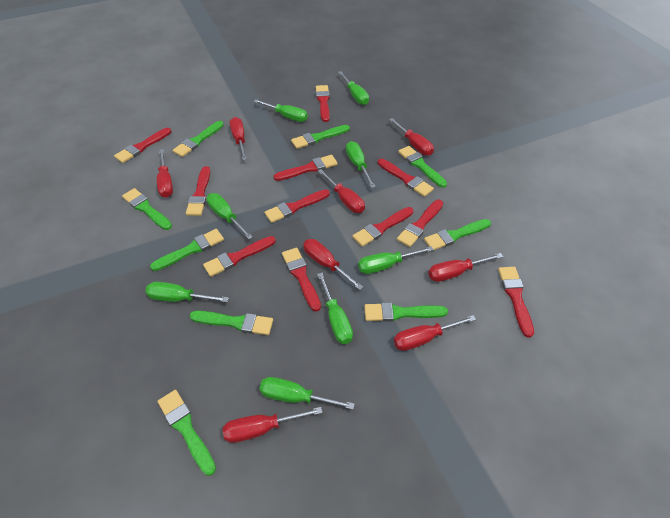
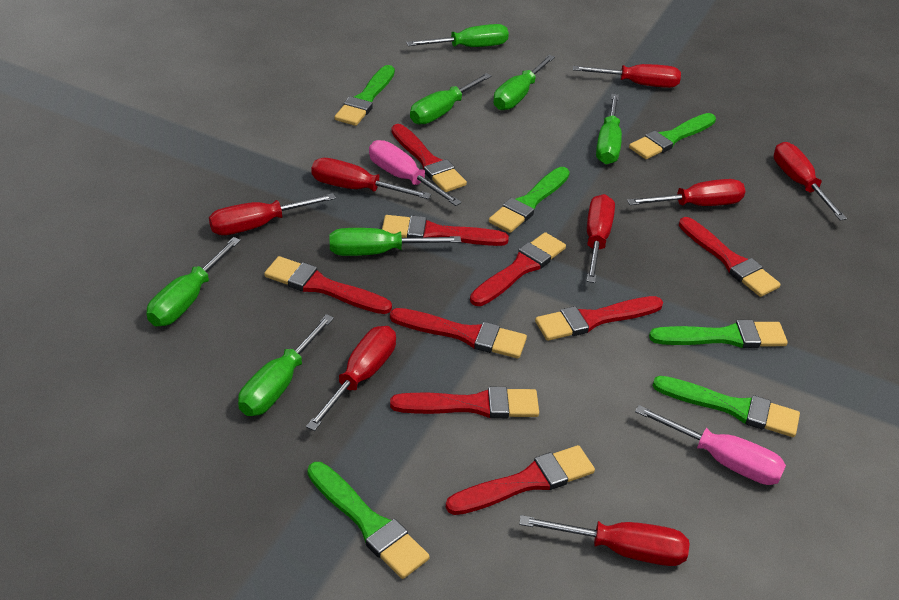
green brush: 9 -> 6
green screwdriver: 8 -> 7
pink screwdriver: 0 -> 2
red brush: 11 -> 9

